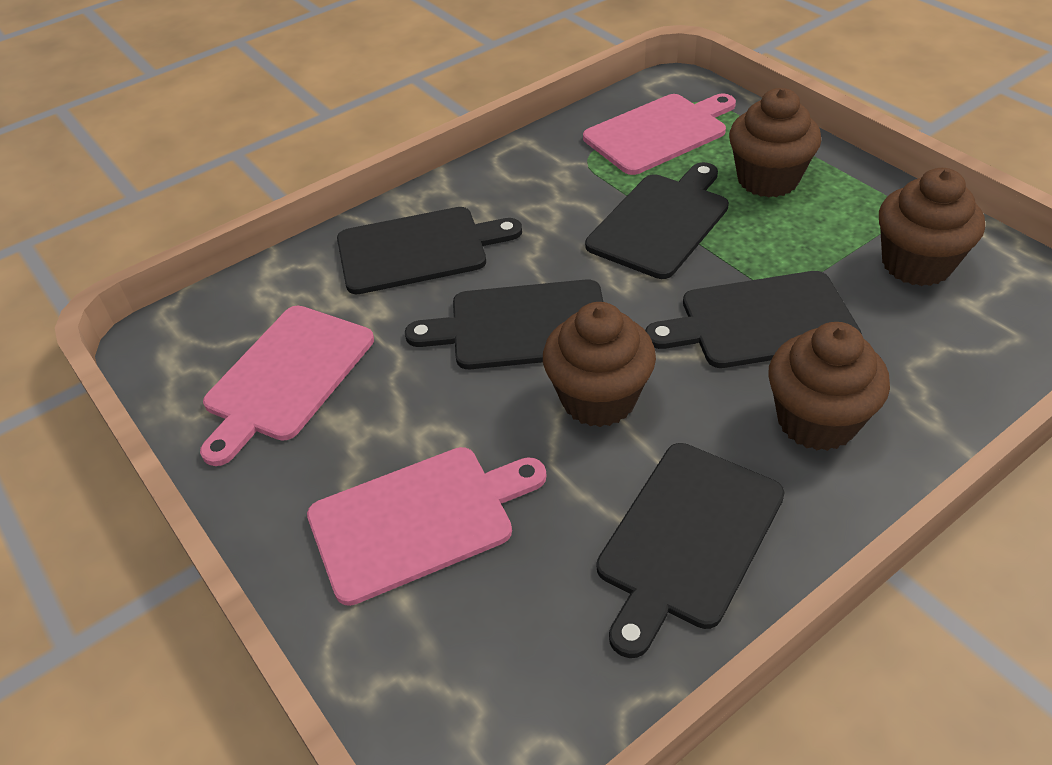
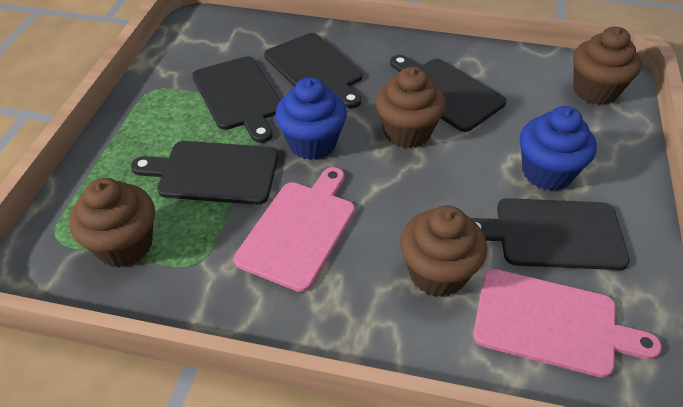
blue cupcake: 0 -> 2
pink cutting board: 3 -> 2

